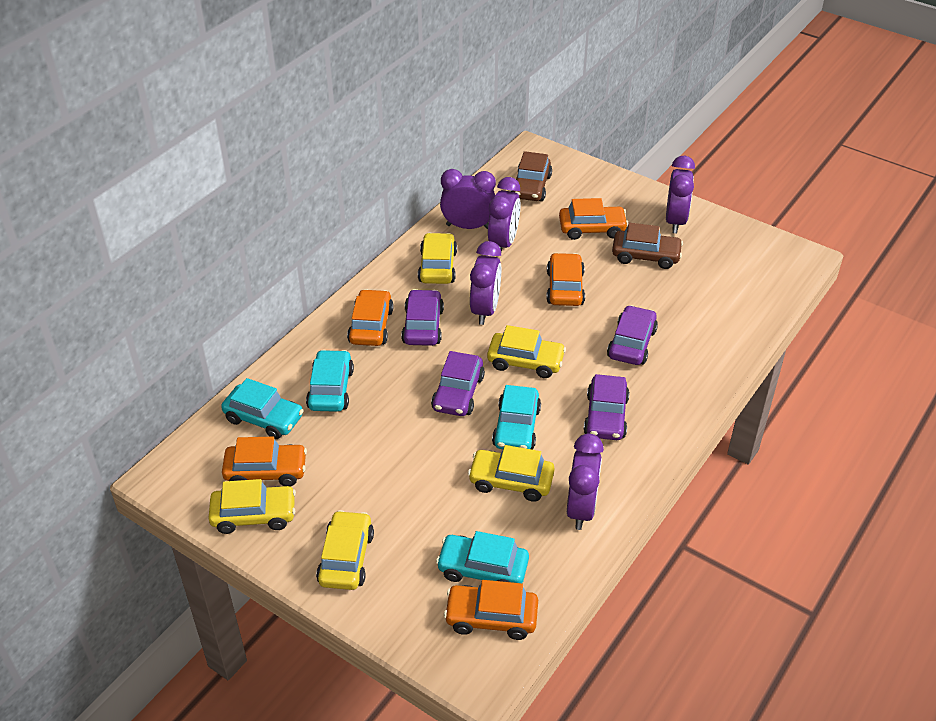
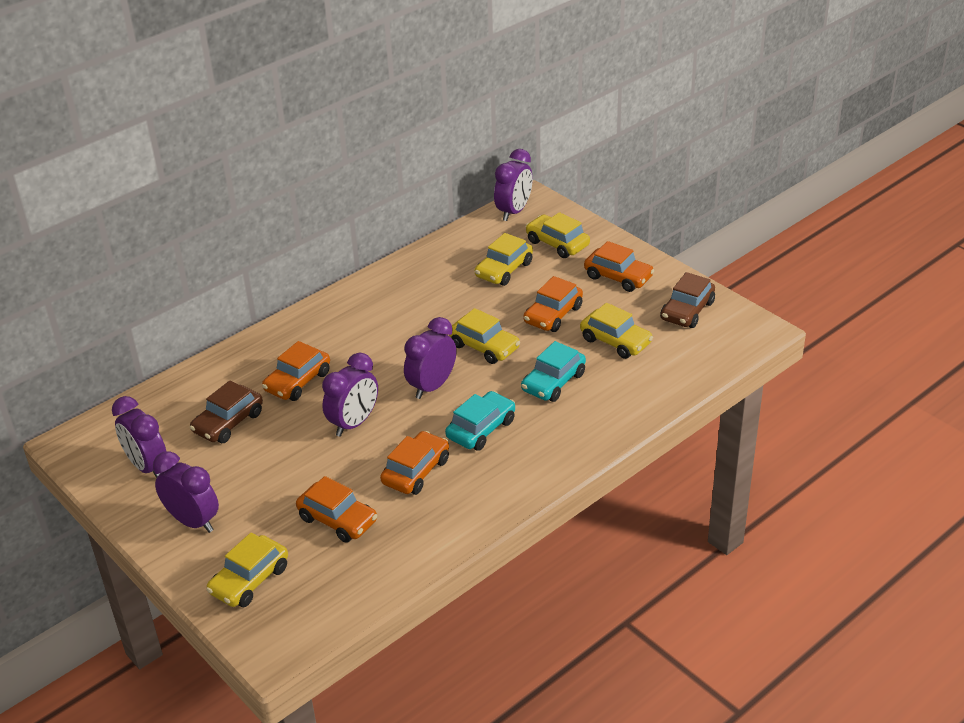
purple car: 4 -> 0
turquoise car: 4 -> 2

